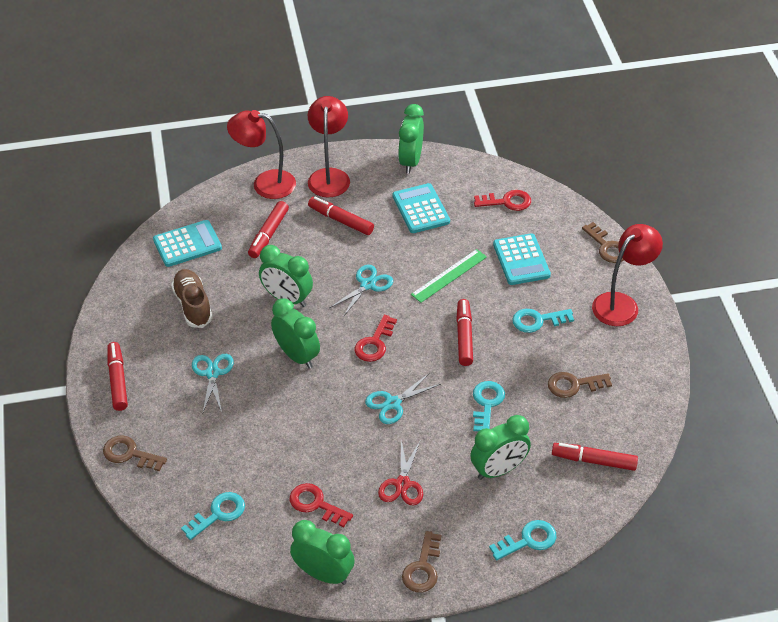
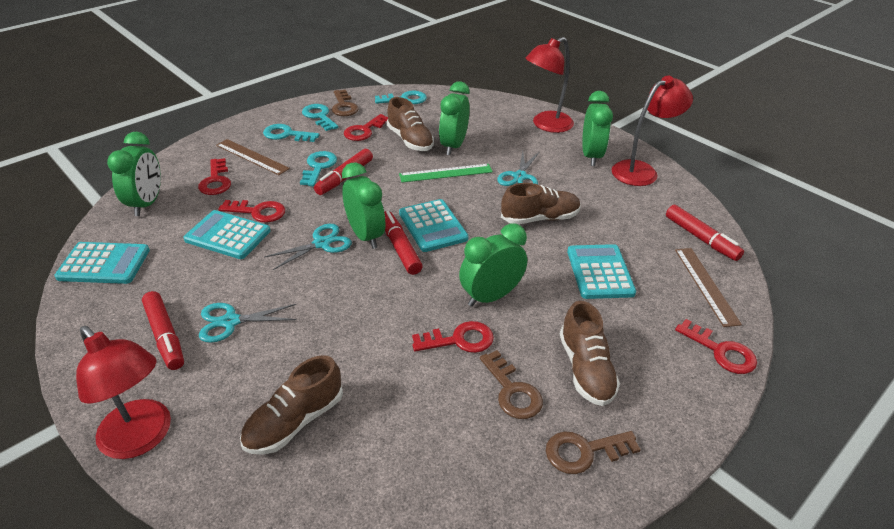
brown key: 4 -> 3
brown ruler: 0 -> 2
brown shoe: 1 -> 4
red key: 3 -> 5
red marker: 5 -> 4
red scissors: 1 -> 0
turquoise calculator: 3 -> 4

